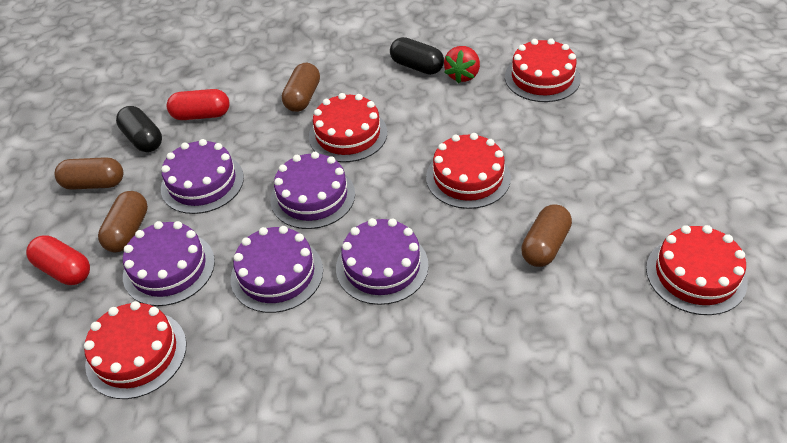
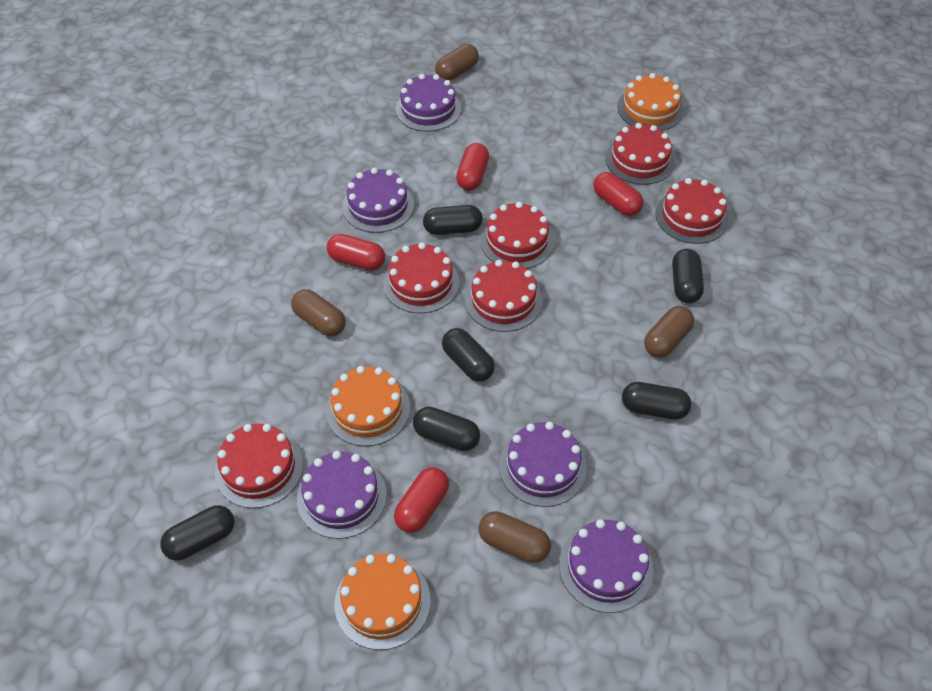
black capsule: 2 -> 6
orange cake: 0 -> 3
red cake: 5 -> 6
red capsule: 2 -> 4
red strawberry: 1 -> 0

